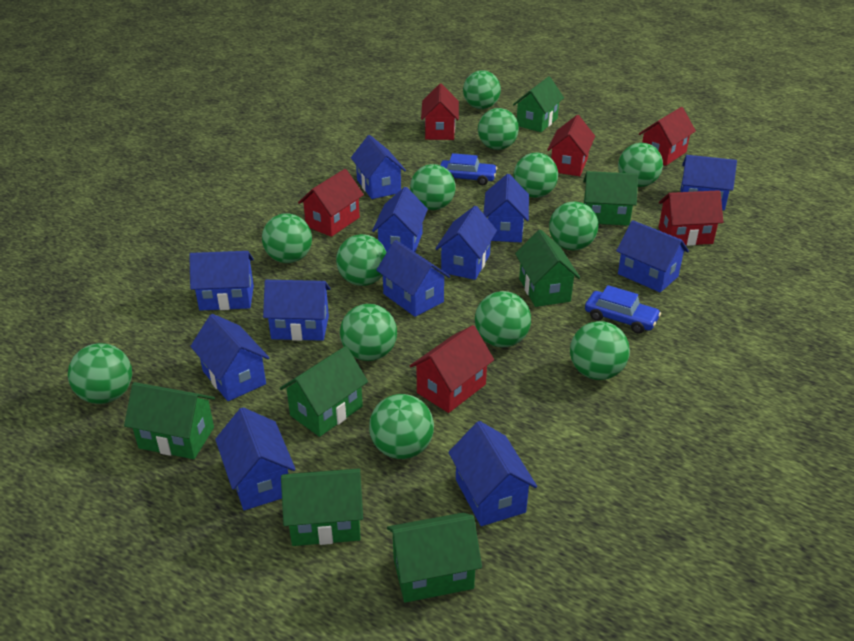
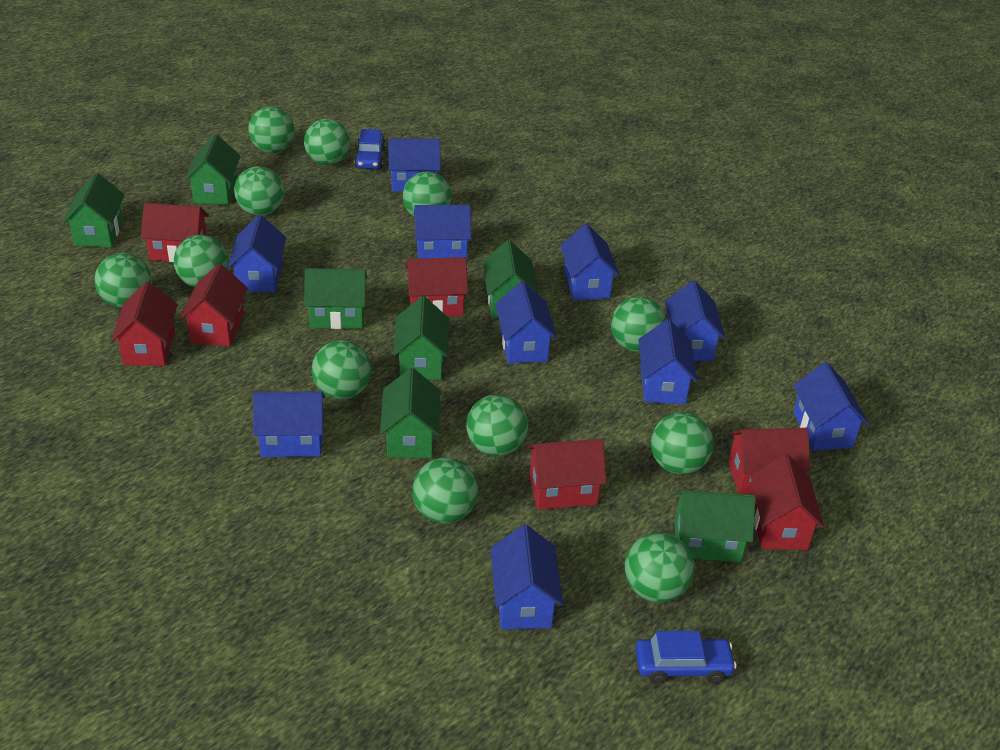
blue house: 12 -> 10
green ball: 13 -> 12
red house: 6 -> 7

